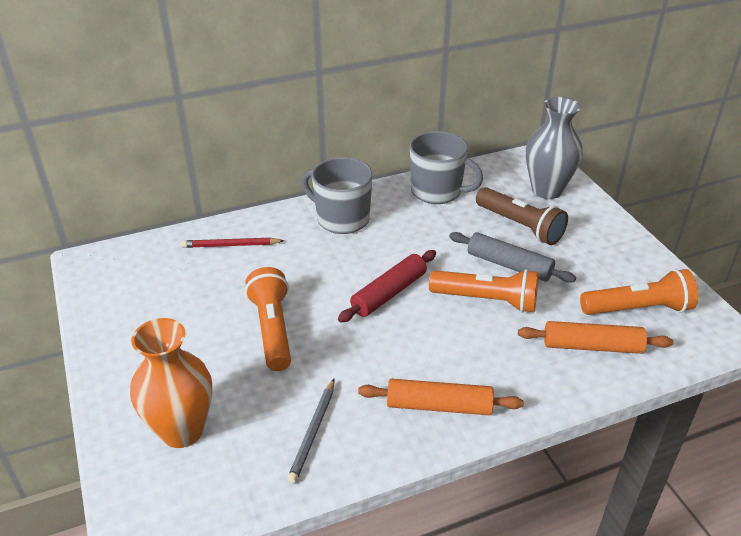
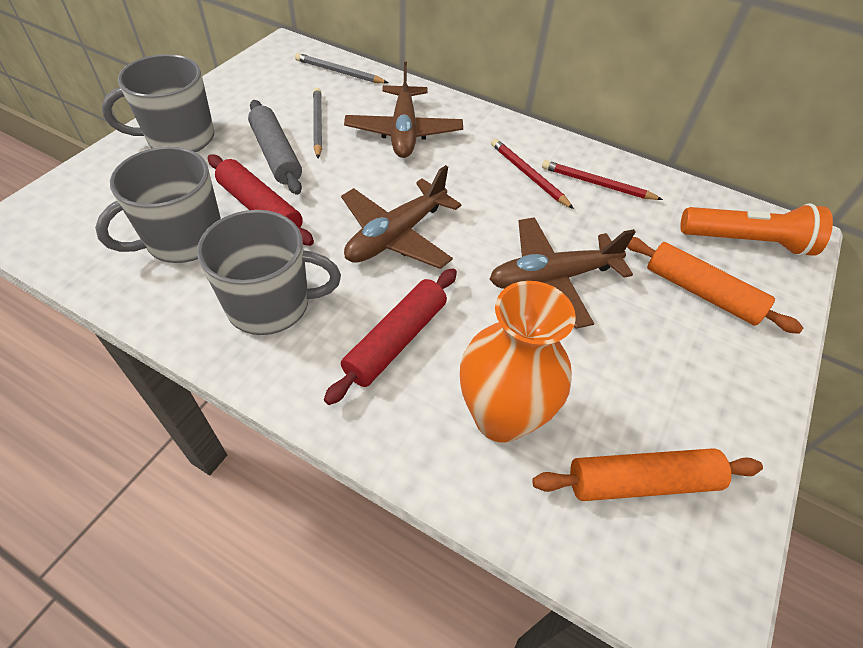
brown flashlight: 1 -> 0
brown plane: 0 -> 3
grey mug: 2 -> 3
grey pencil: 1 -> 2
grey vase: 1 -> 0
orange flashlight: 3 -> 1
red pencil: 1 -> 2
red rolling pin: 1 -> 2

